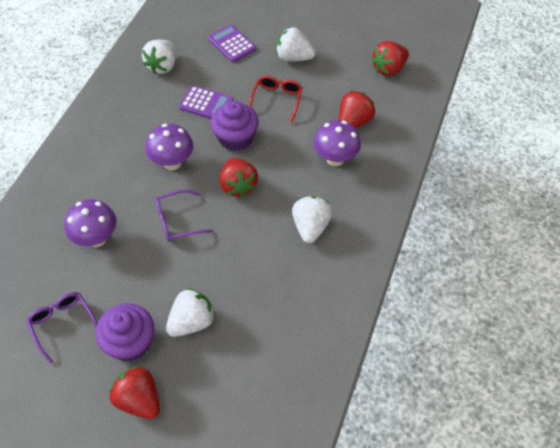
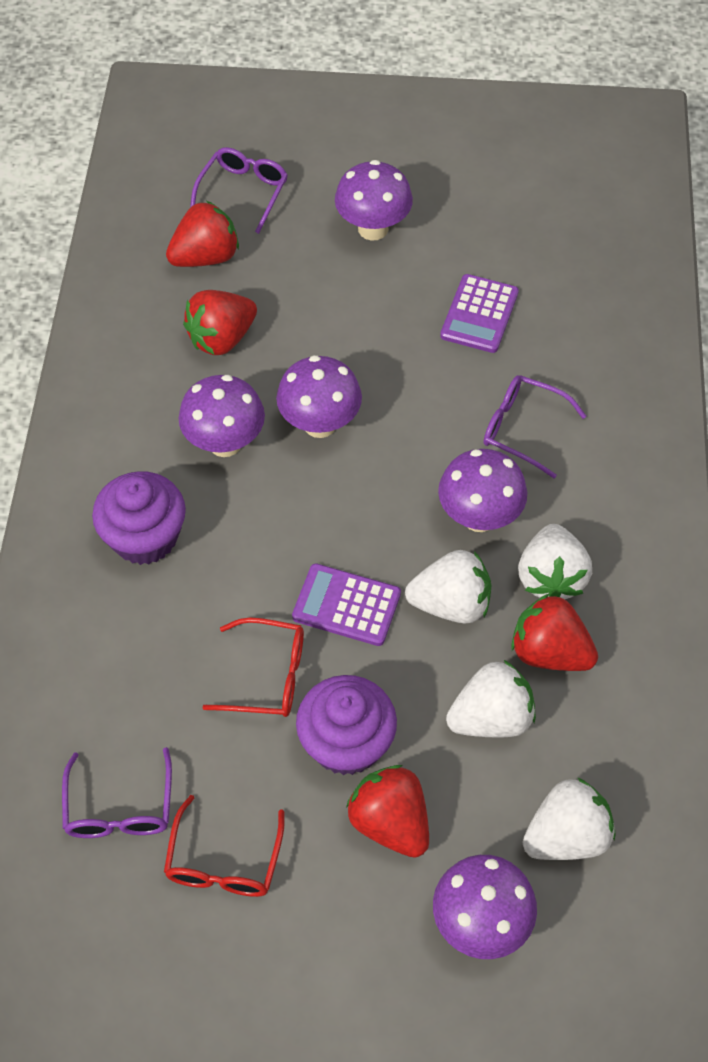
purple glasses: 2 -> 3
purple mushroom: 3 -> 5
red glasses: 1 -> 2

